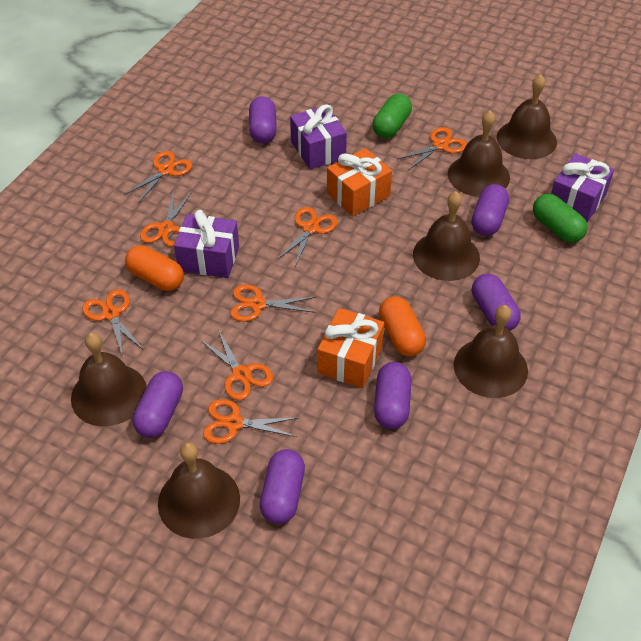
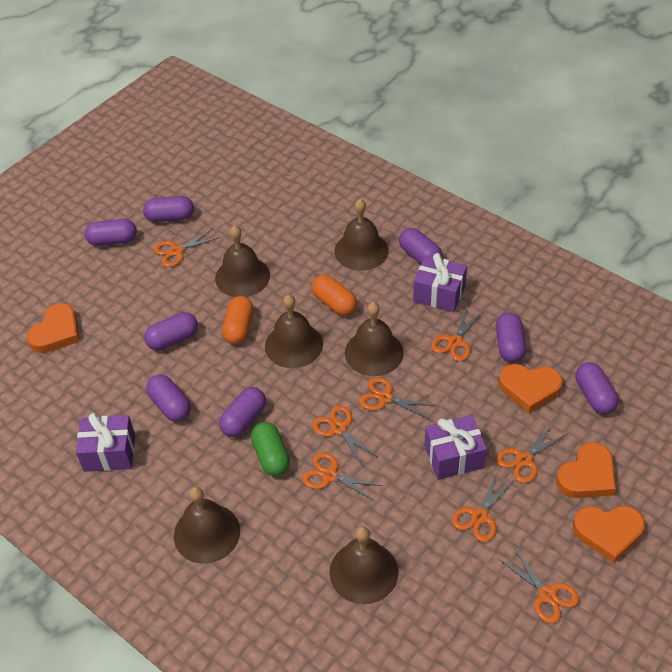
green capsule: 2 -> 1
orange gift: 2 -> 0
orange heart: 0 -> 4
purple capsule: 6 -> 8

